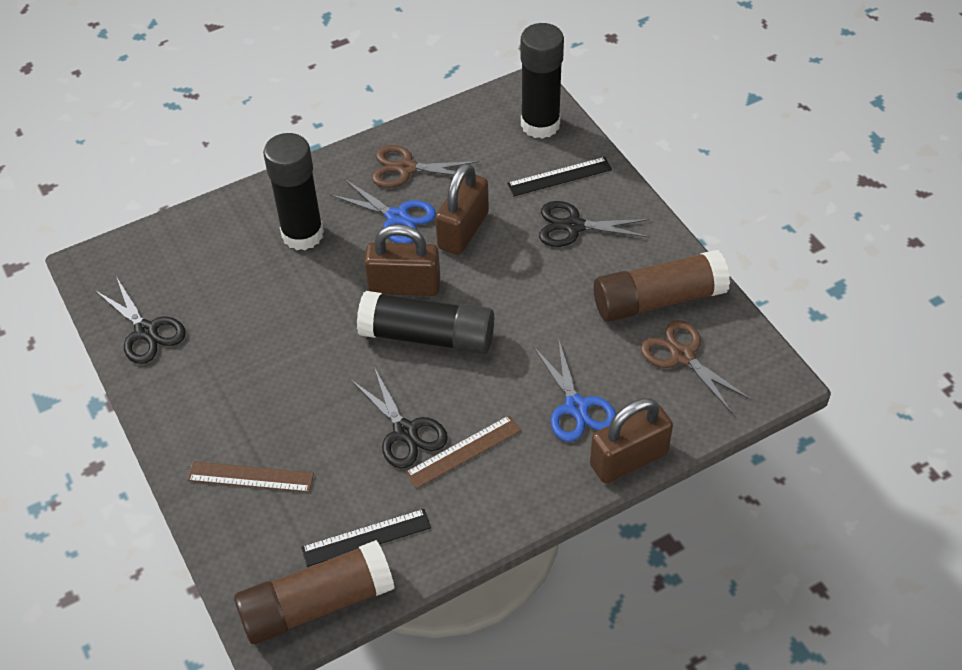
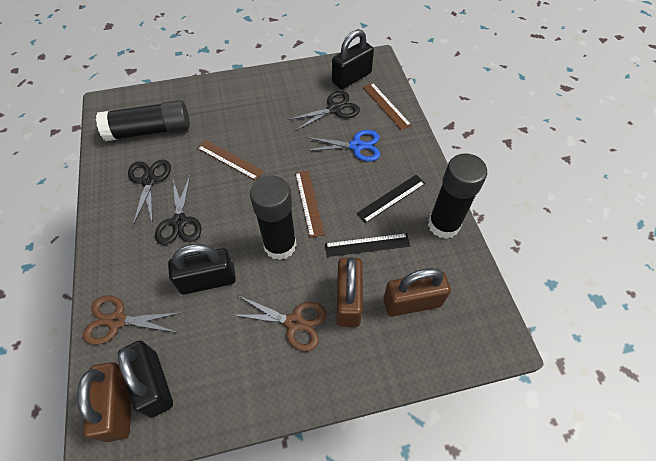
black padlock: 0 -> 3
blue scissors: 2 -> 1
brown glue stick: 2 -> 0
brown ruler: 2 -> 3

